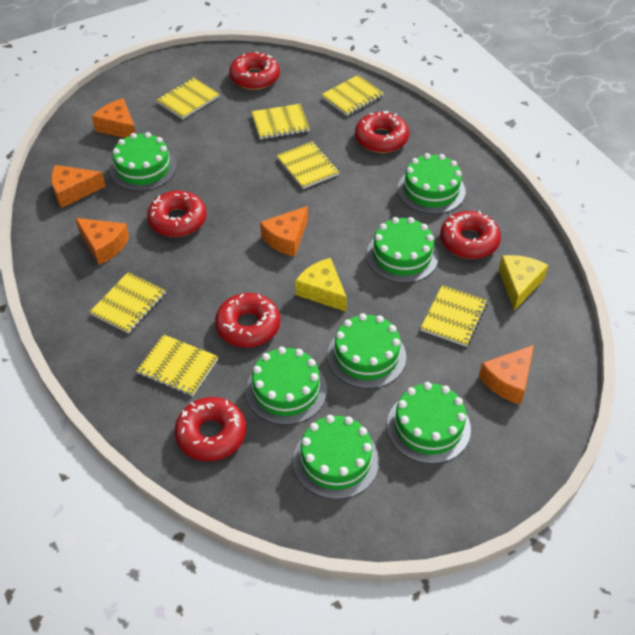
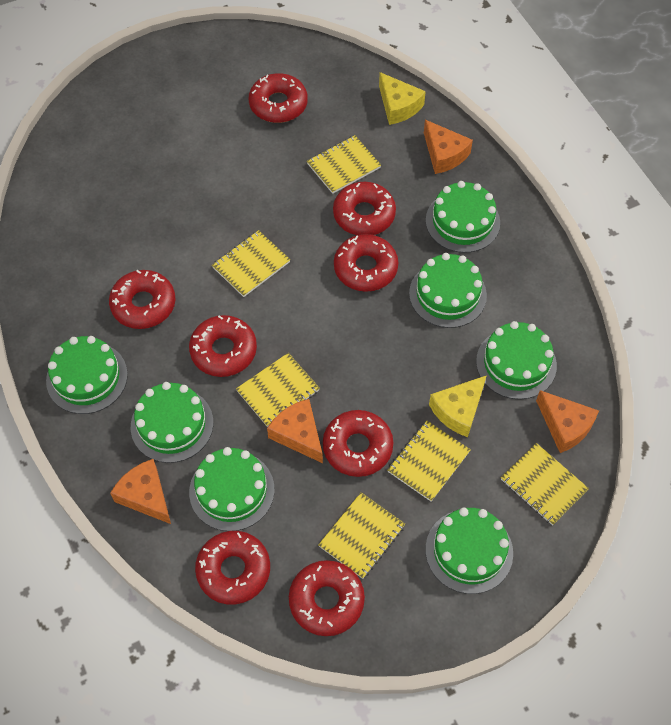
orange cheese: 5 -> 4
red donut: 6 -> 8
yellow notebook: 7 -> 6

